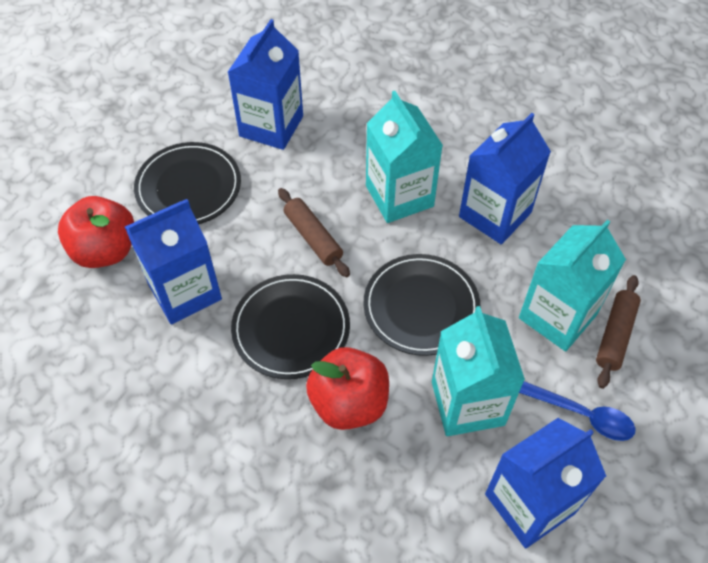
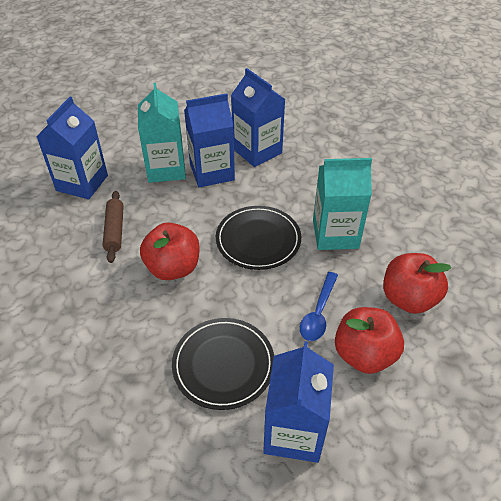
black plate: 3 -> 2
brown rolling pin: 2 -> 1
red apple: 2 -> 3
turquoise carton: 3 -> 2

